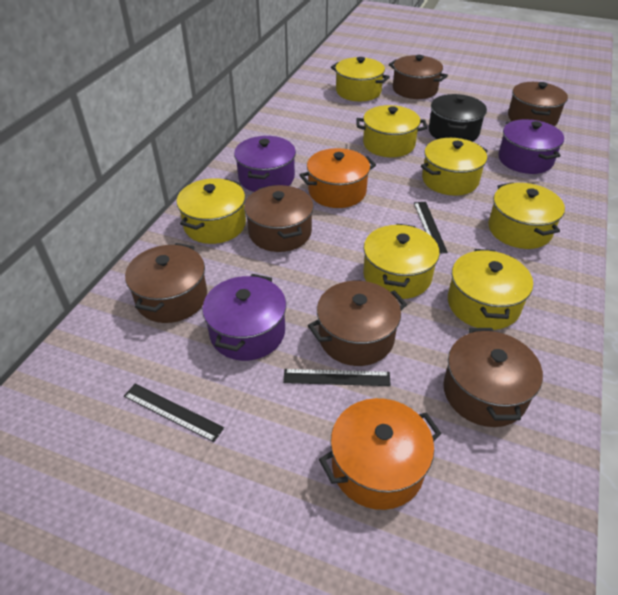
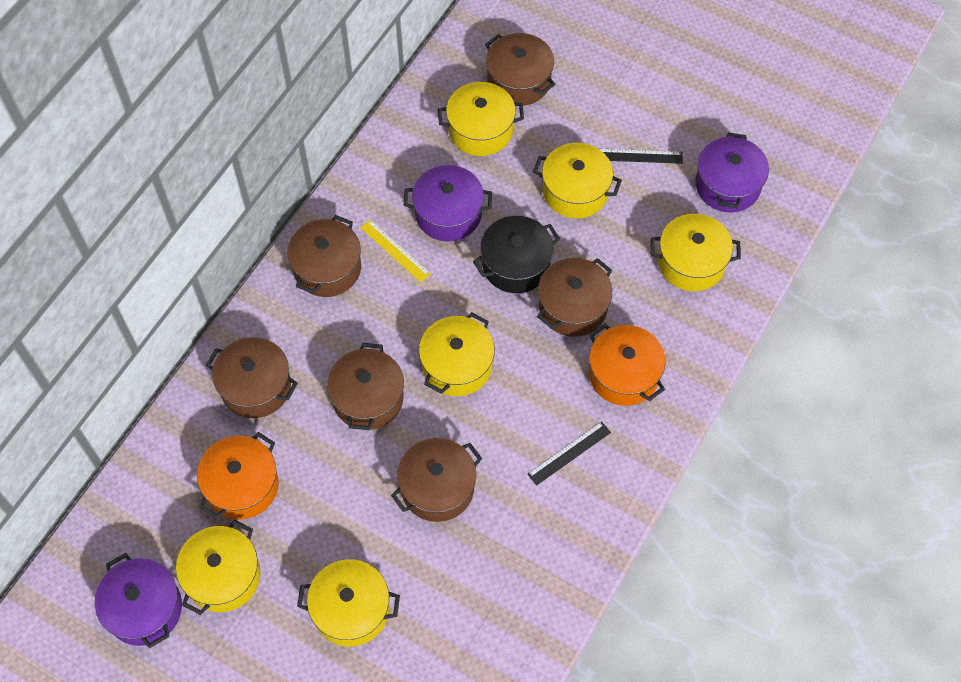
black ruler: 3 -> 2
yellow pot: 7 -> 6
yellow ruler: 0 -> 1

